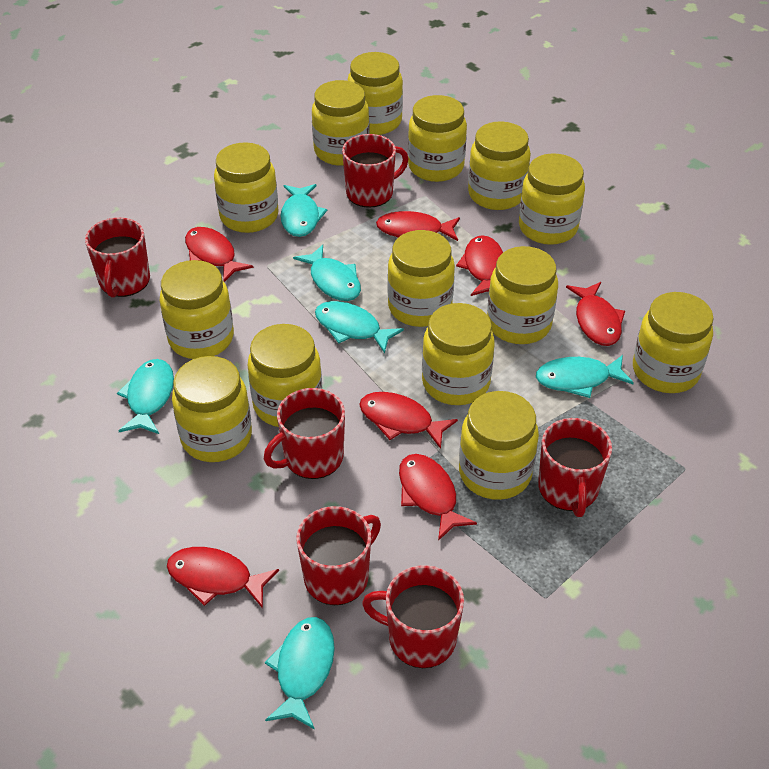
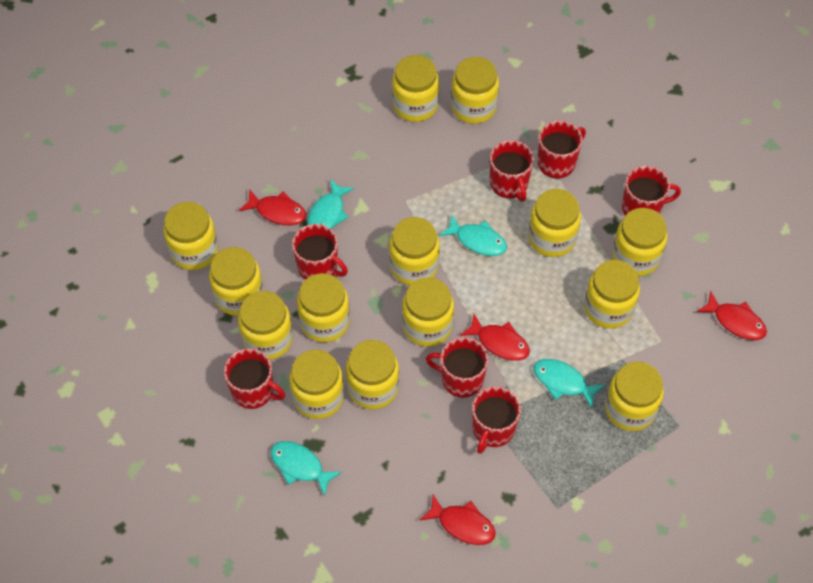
red fish: 7 -> 4
red mug: 6 -> 7
turquoise fish: 6 -> 4

